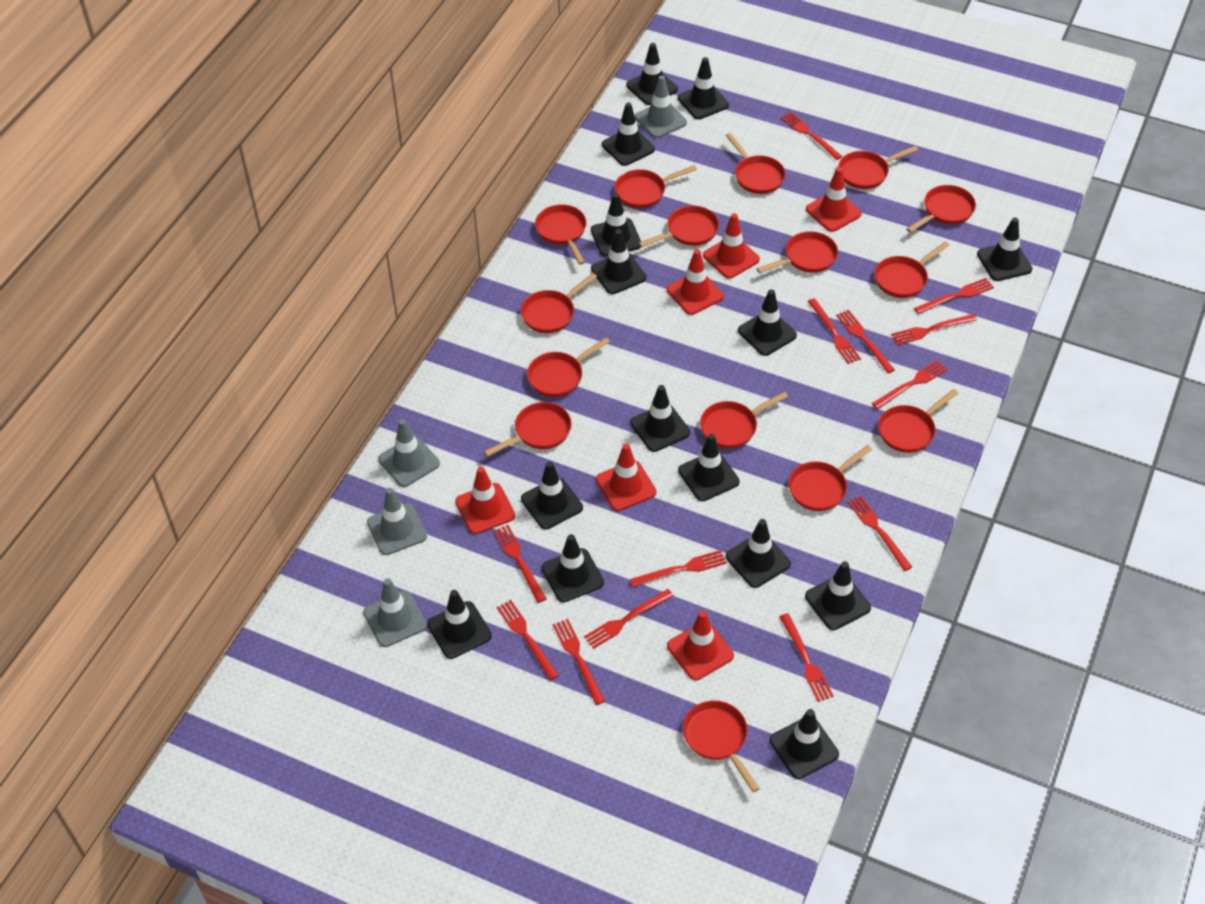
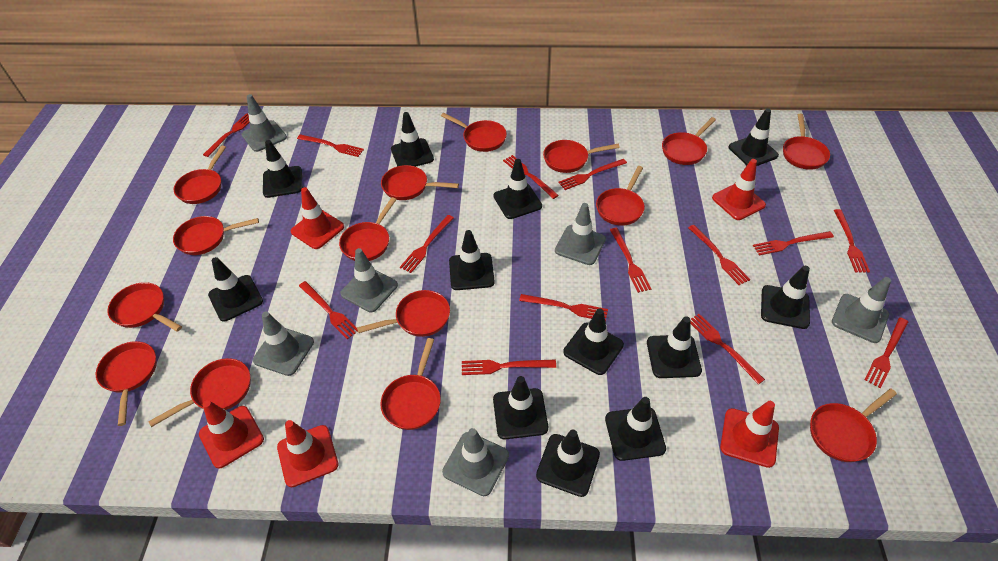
black traffic cone: 15 -> 12
grey traffic cone: 4 -> 6
red fork: 13 -> 14
red traffic cone: 6 -> 5

